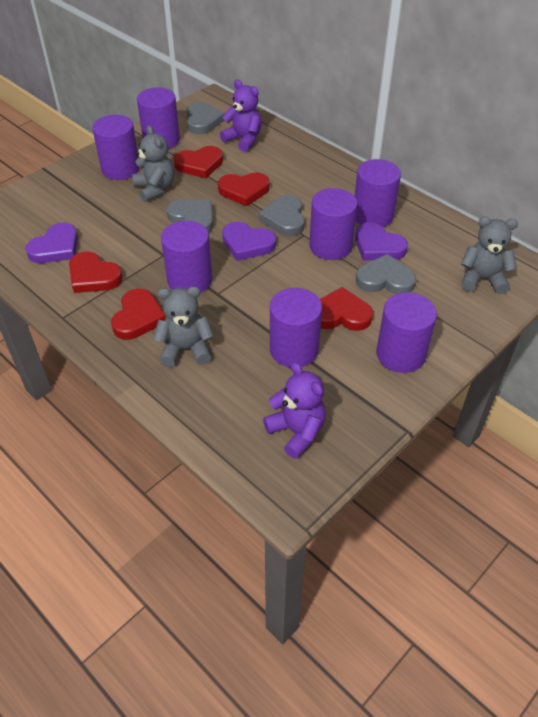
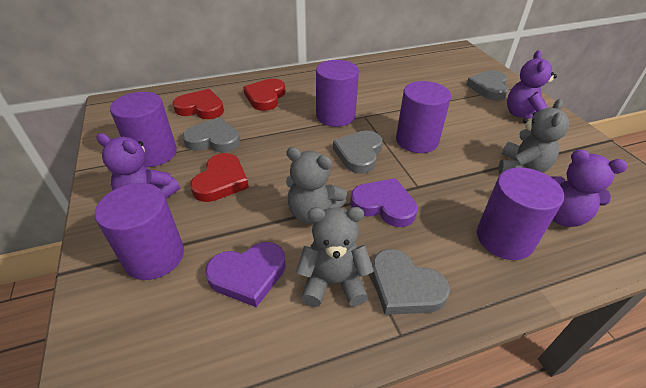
purple cylinder: 7 -> 5
purple heart: 3 -> 2
purple teddy bear: 2 -> 3
red heart: 5 -> 3

